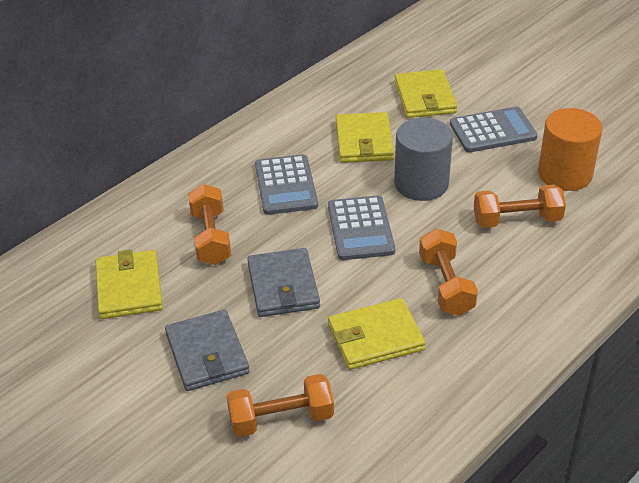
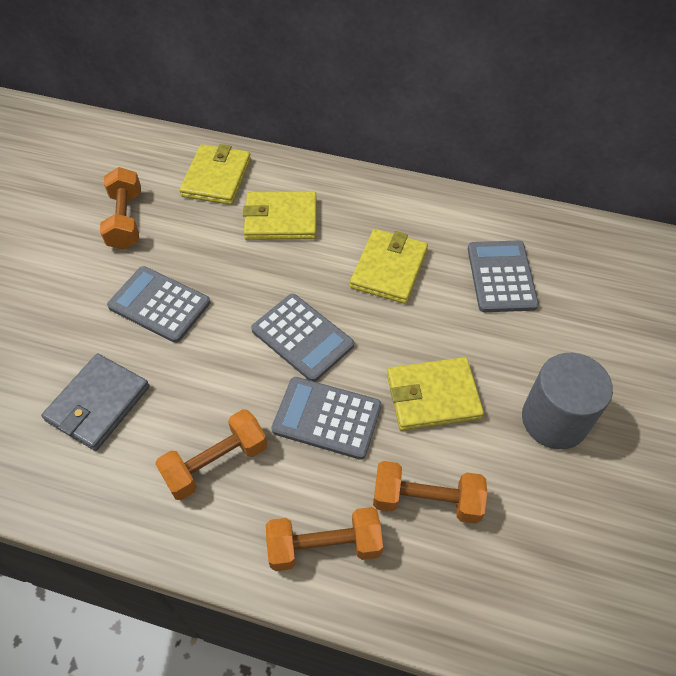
grey calculator: 3 -> 4
grey wallet: 2 -> 1
orange cylinder: 1 -> 0

